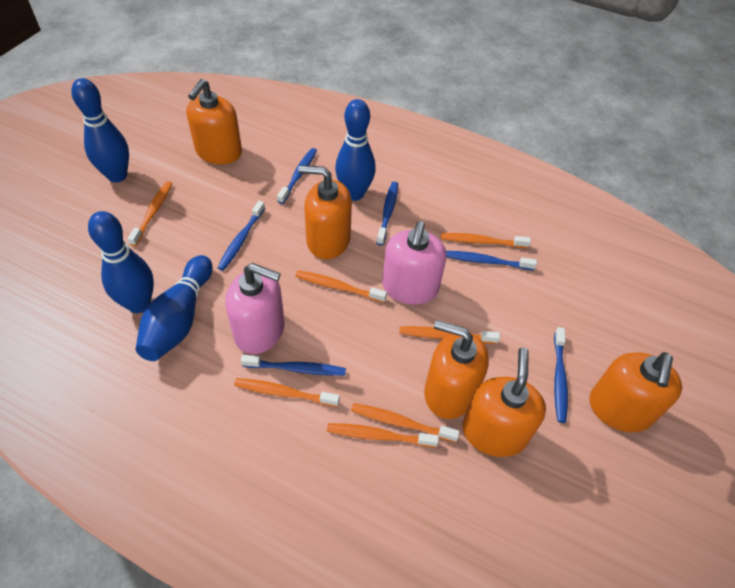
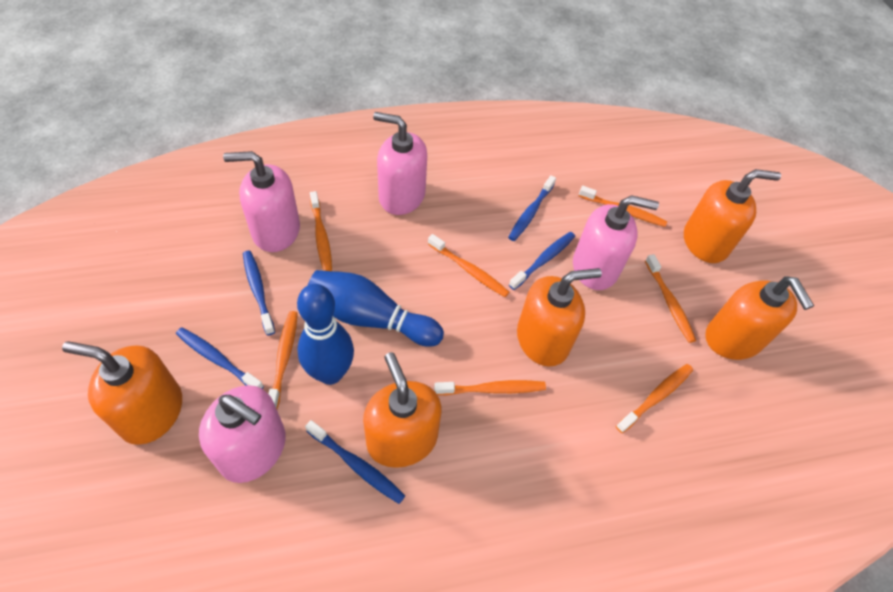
blue bowling pin: 4 -> 2
blue toothbrush: 6 -> 5
pink soap dispenser: 2 -> 4

